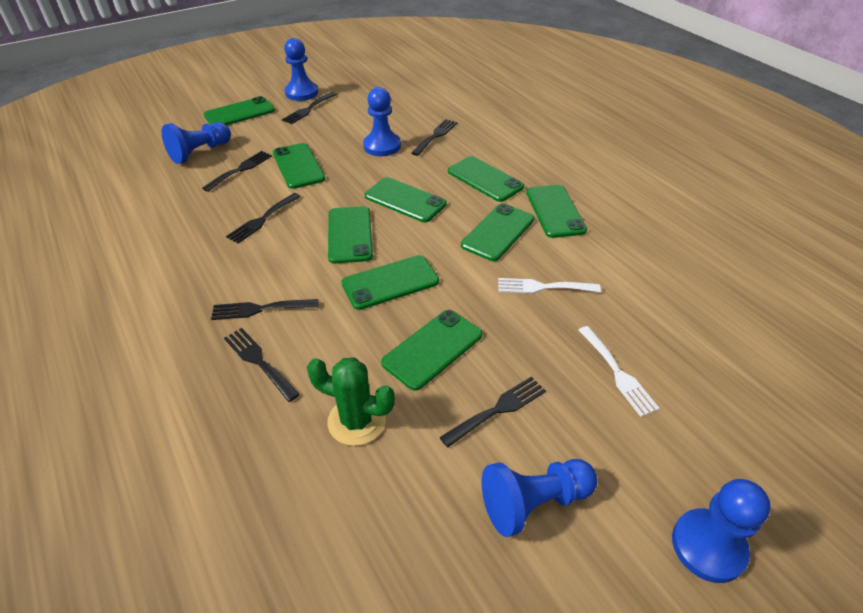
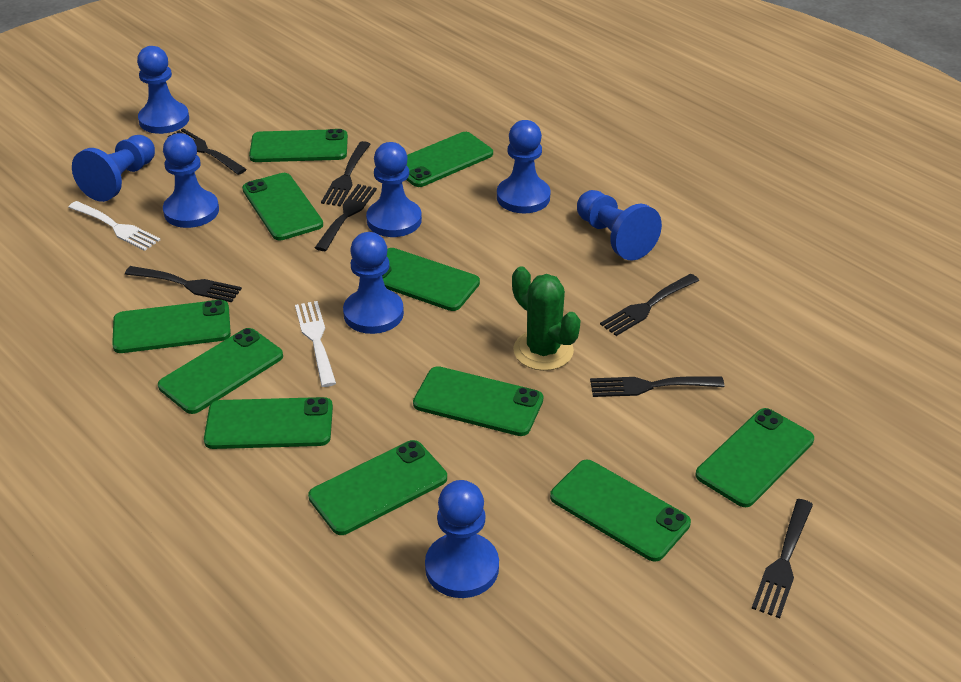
blue pawn: 5 -> 8
green phone: 9 -> 11

